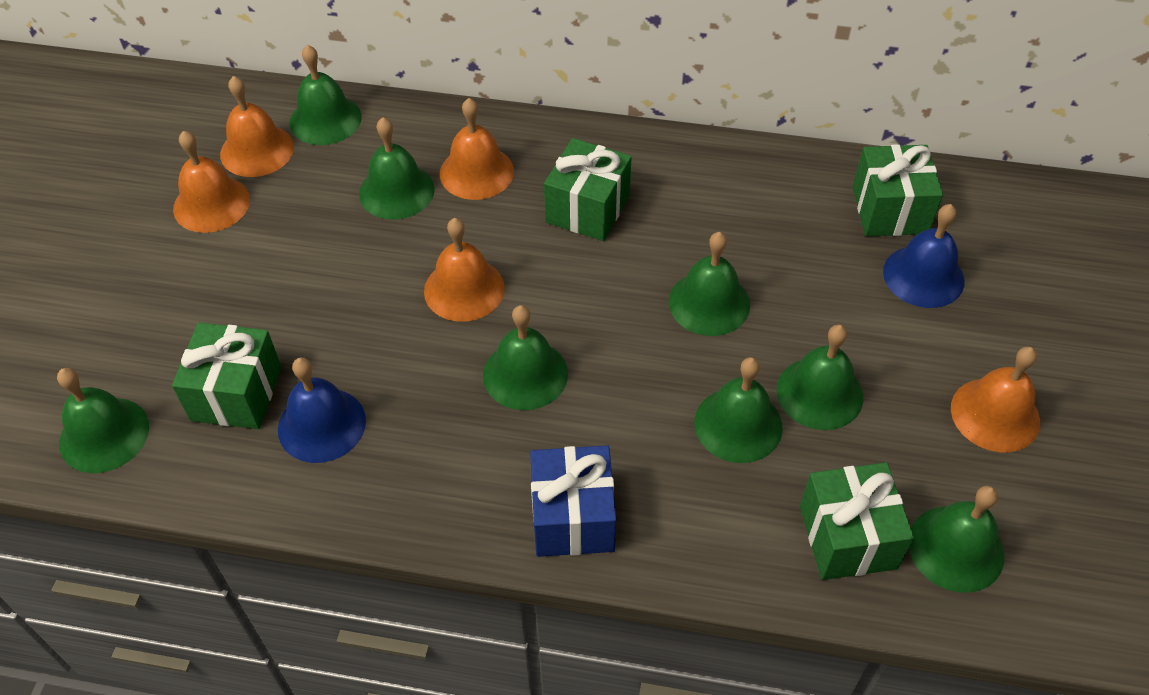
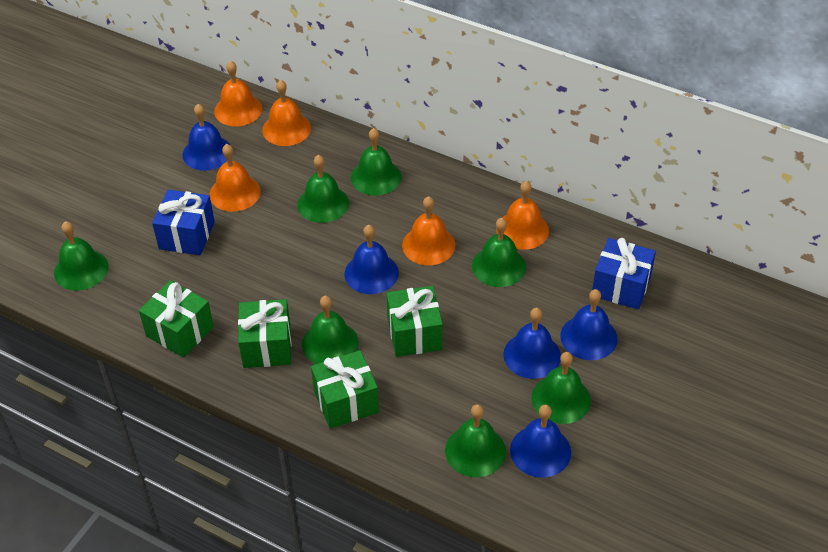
blue bell: 2 -> 5
blue gift: 1 -> 2
green bell: 8 -> 7

